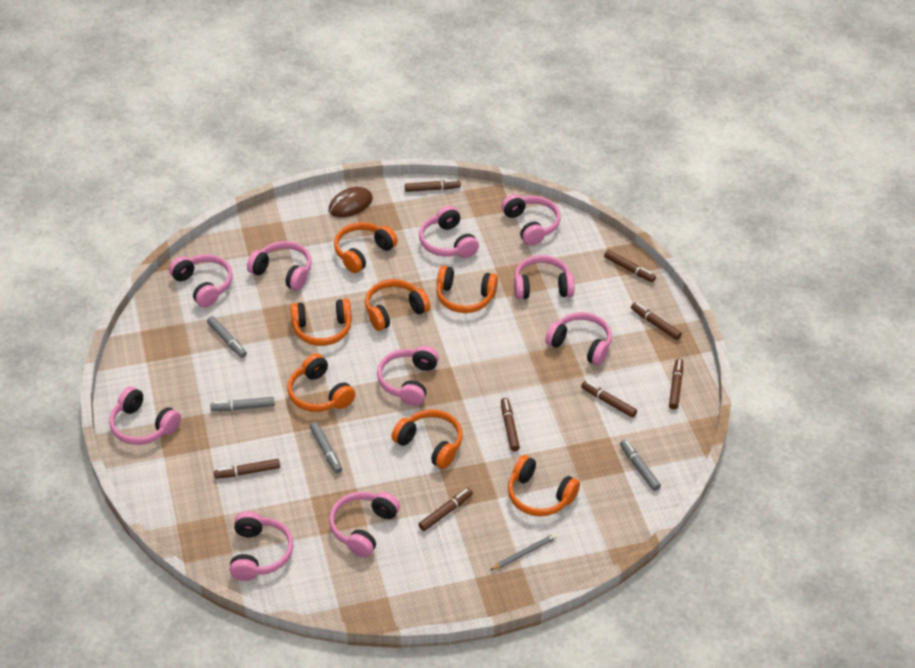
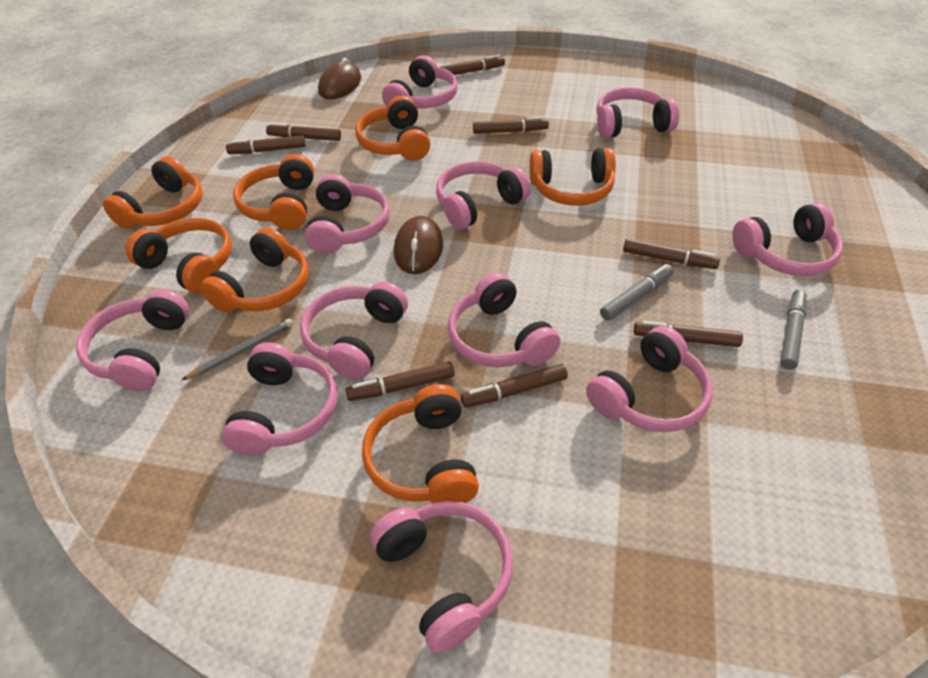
brown mouse: 1 -> 2
grey marker: 4 -> 2
pink headphones: 10 -> 11

